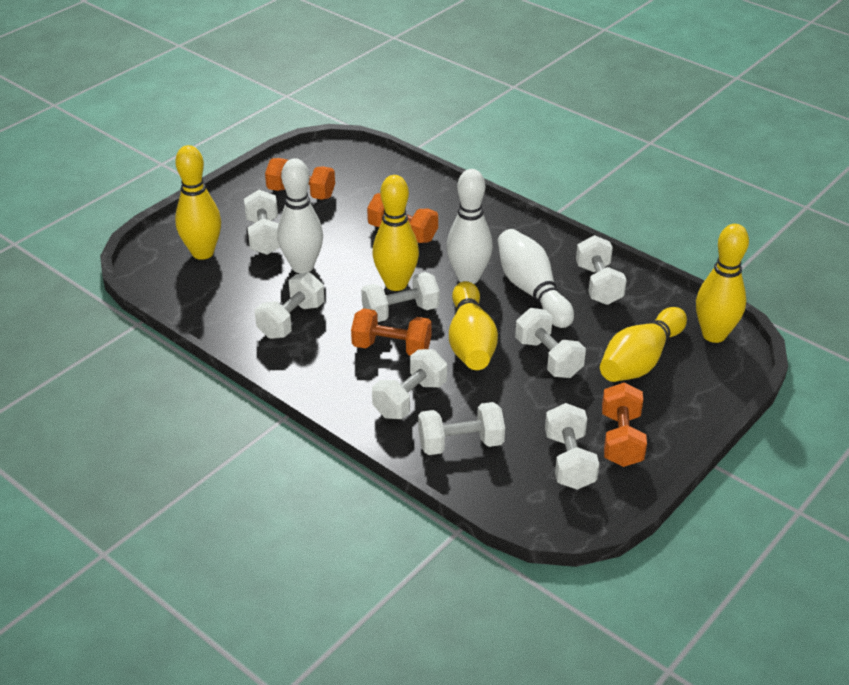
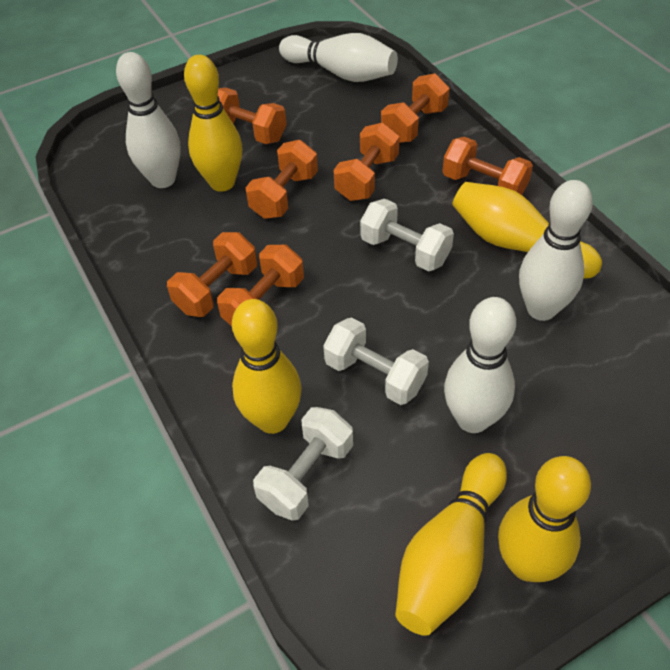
orange dumbbell: 4 -> 7
white bowling pin: 3 -> 4
white dumbbell: 8 -> 3

